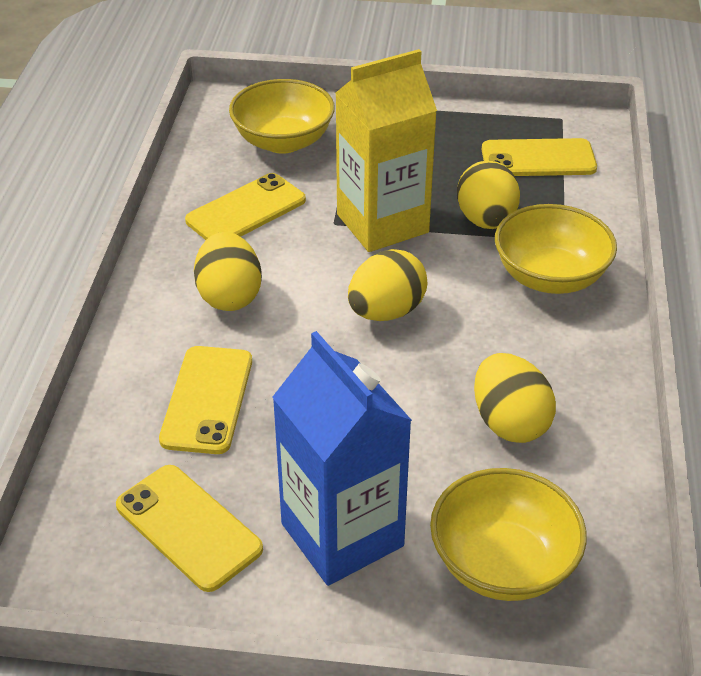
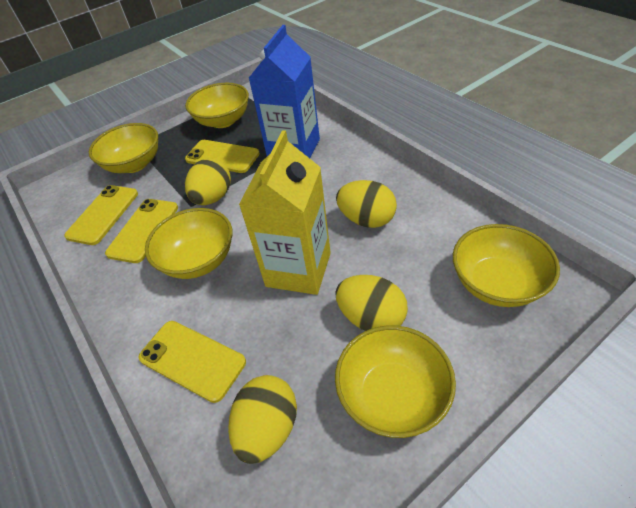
yellow bowl: 3 -> 5

